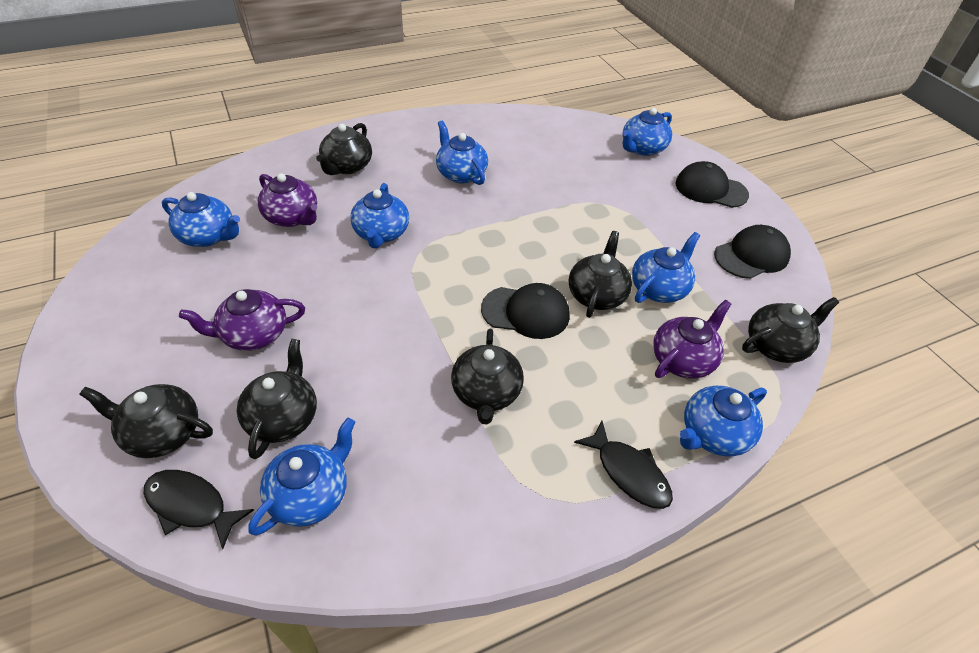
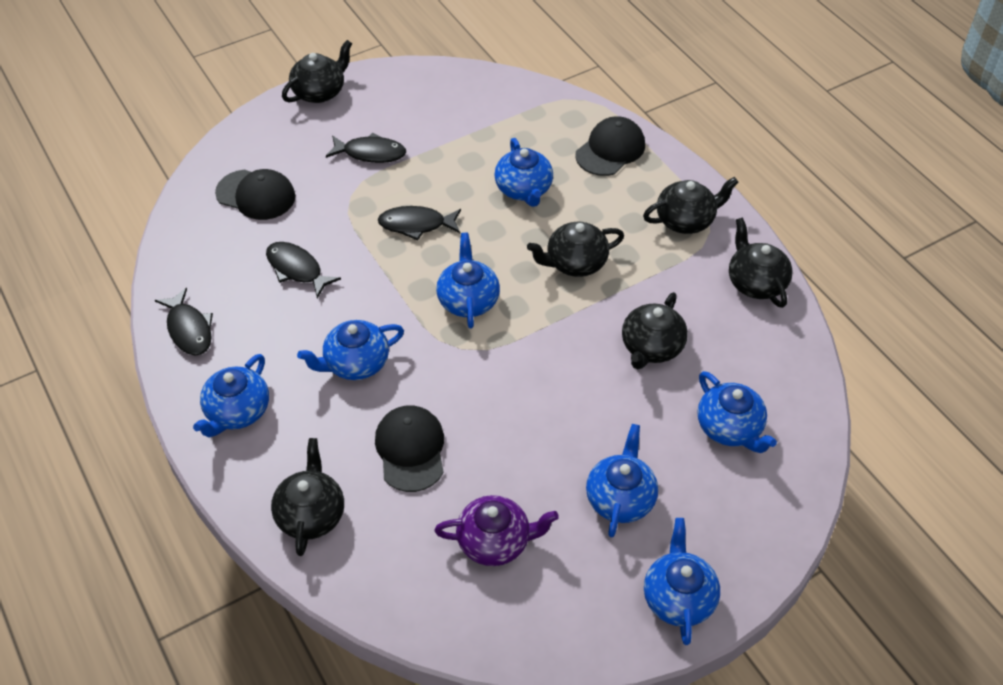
black fish: 2 -> 4
purple teapot: 3 -> 1

